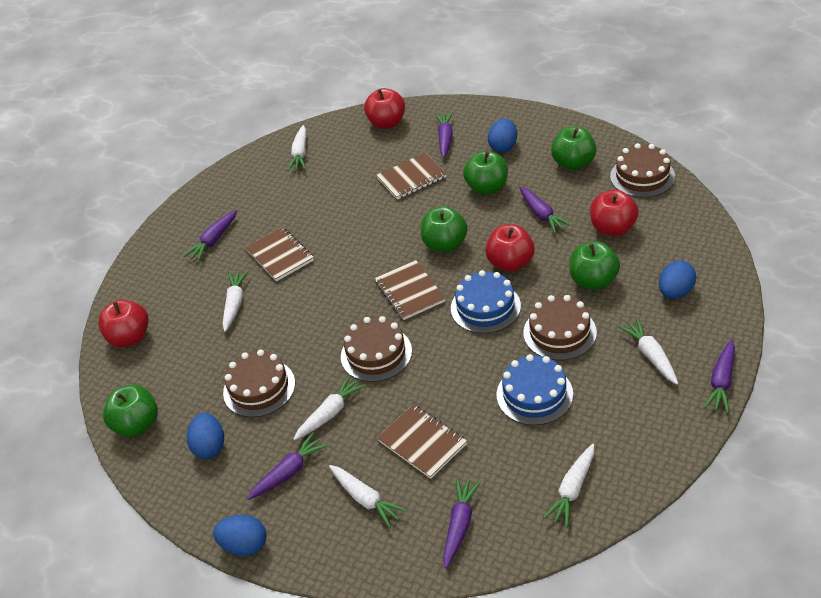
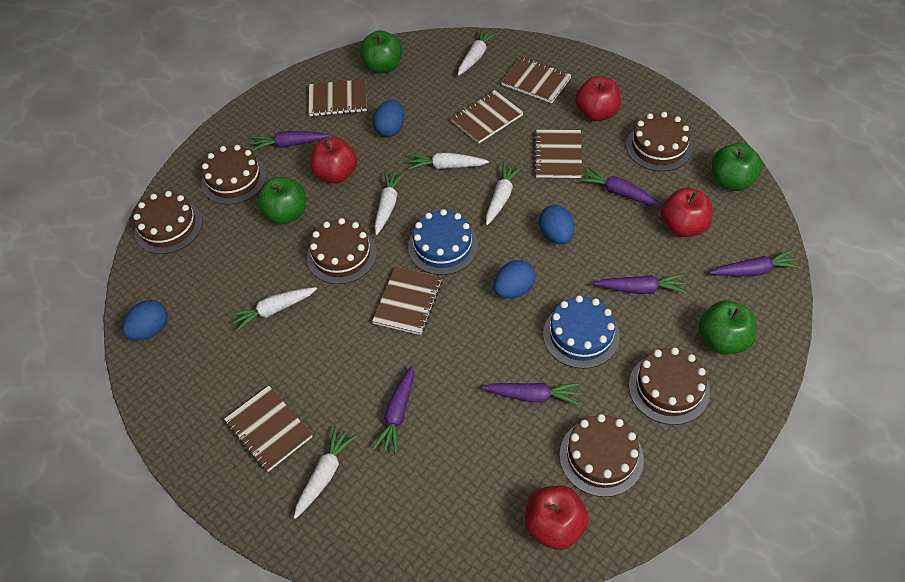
brown cake: 4 -> 6
brown notebook: 4 -> 6
green apple: 5 -> 4

